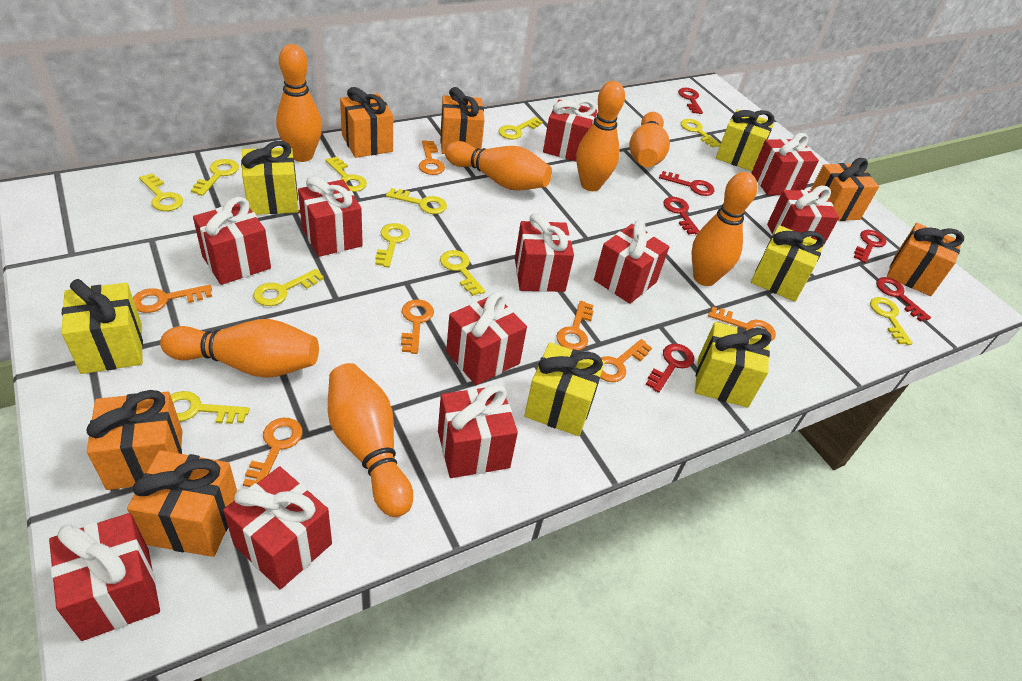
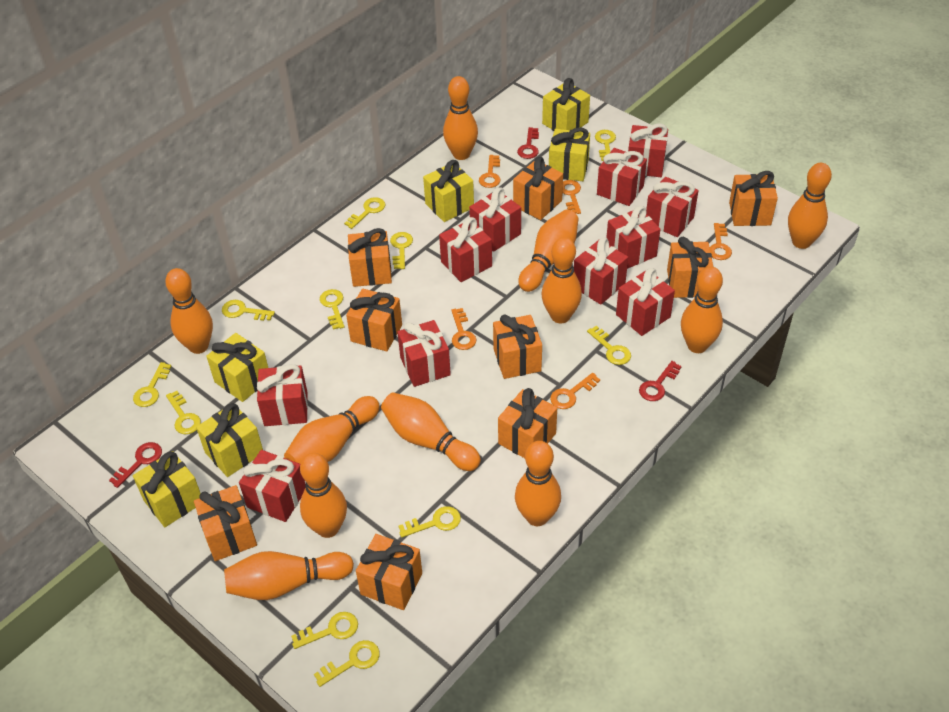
orange bowling pin: 7 -> 11
orange gift: 6 -> 9
orange key: 7 -> 5
red key: 6 -> 3

